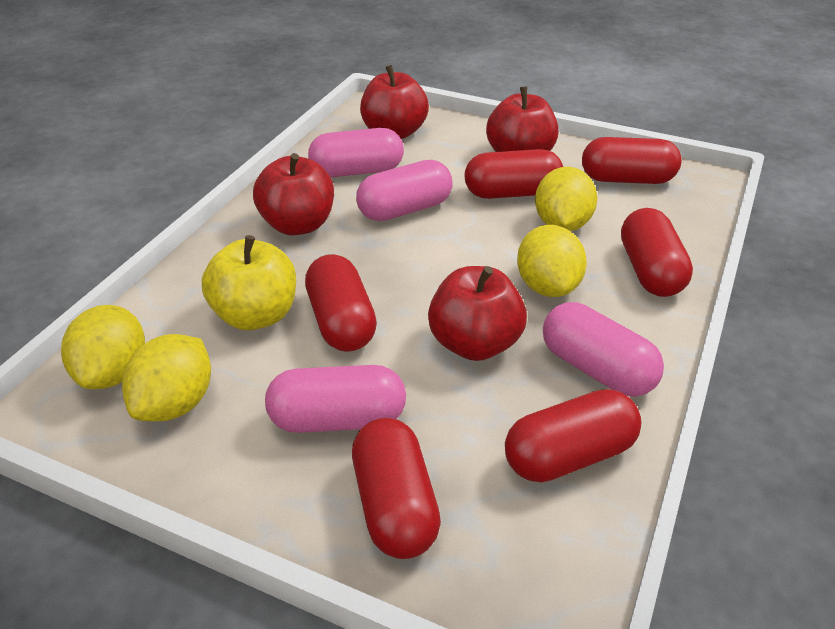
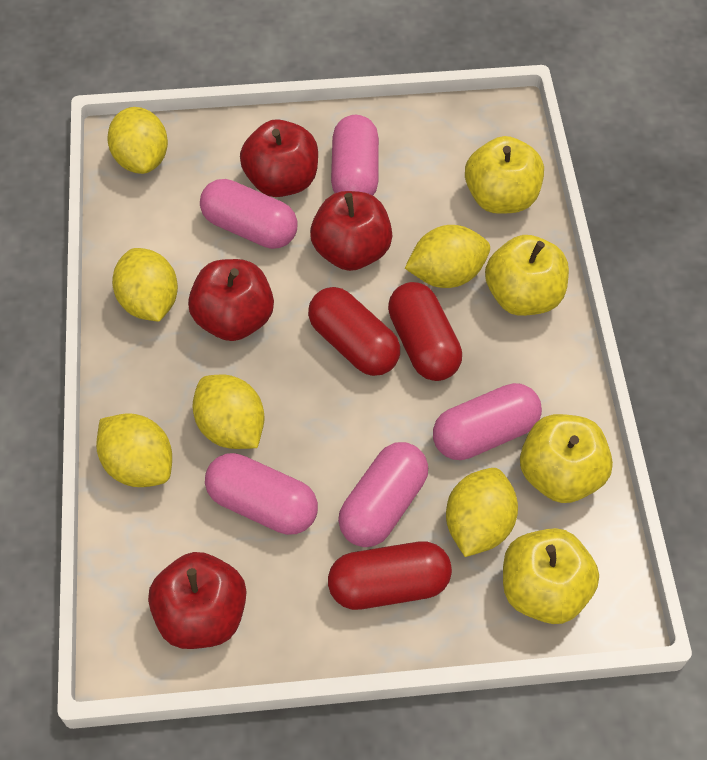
pink capsule: 4 -> 5
red capsule: 6 -> 3
yellow apple: 1 -> 4
yellow lemon: 4 -> 6

